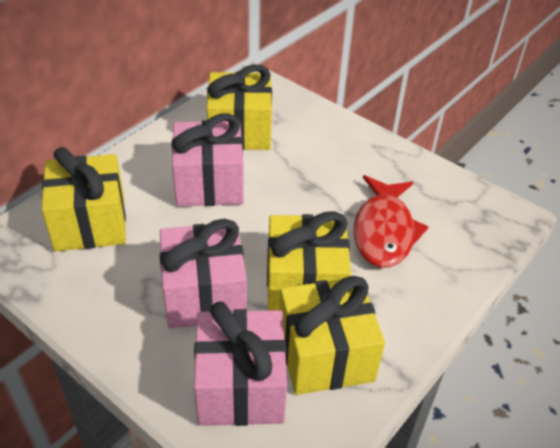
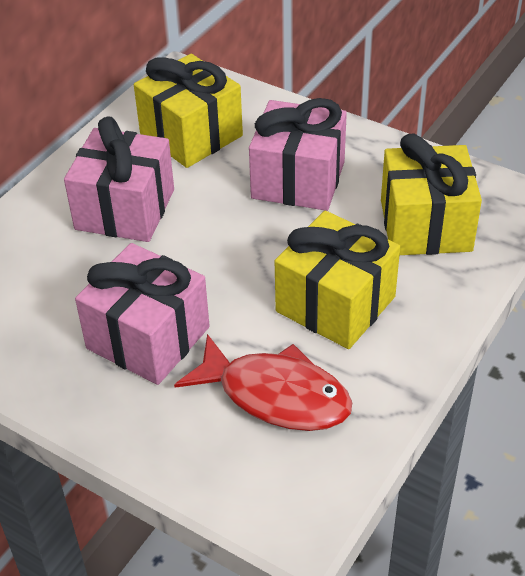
yellow gift: 4 -> 3

